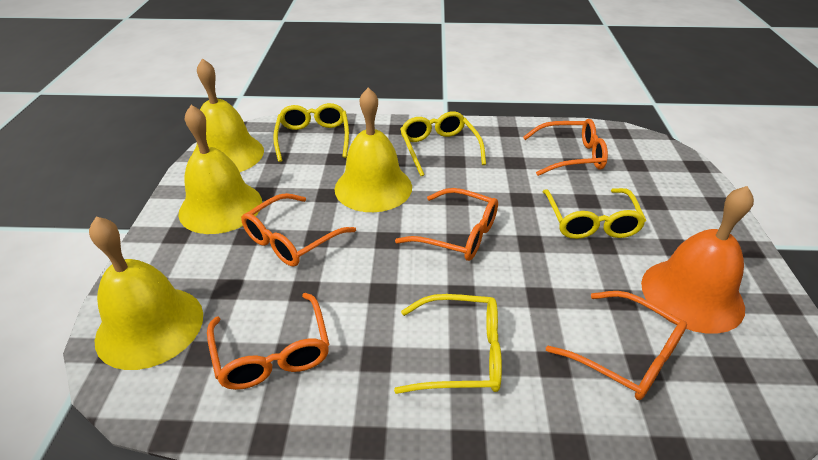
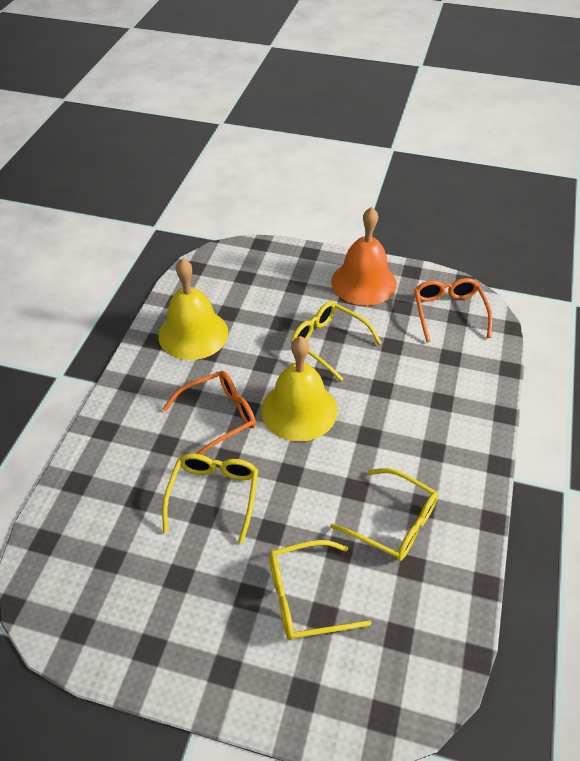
orange glasses: 5 -> 2
yellow bell: 4 -> 2

